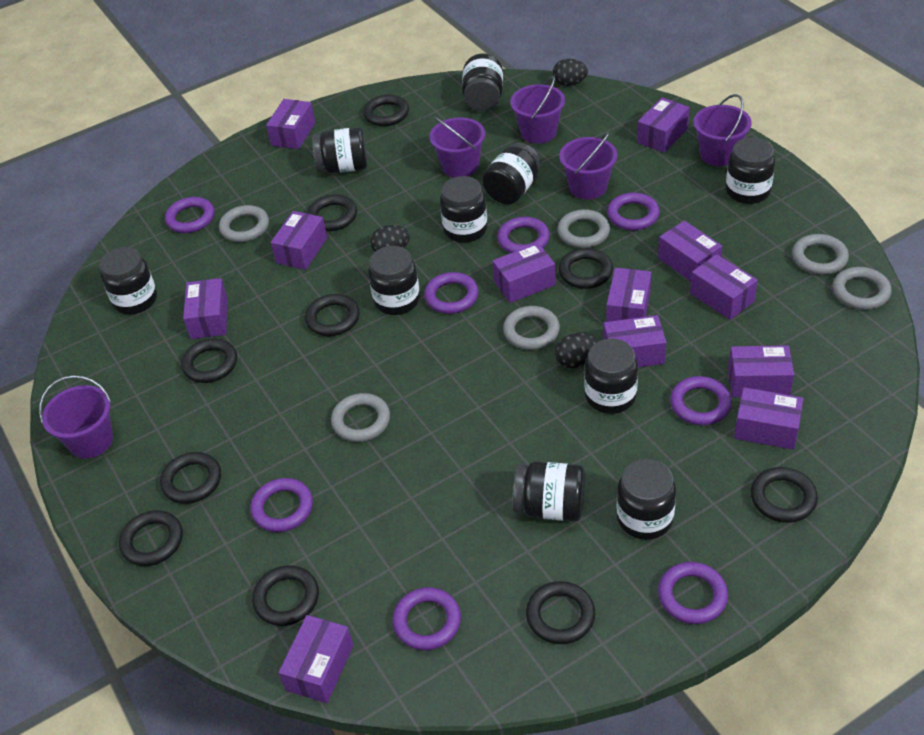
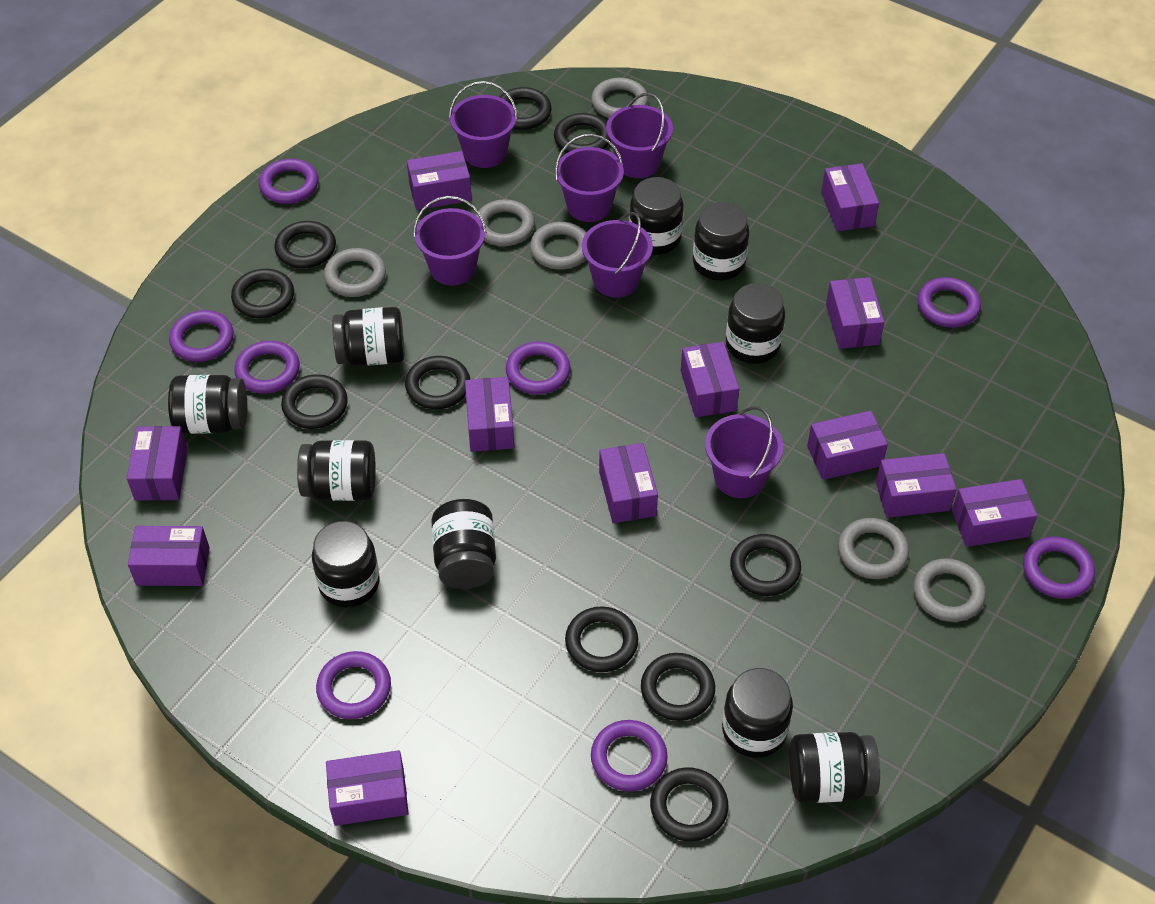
black egg: 3 -> 0
purple bucket: 5 -> 6

